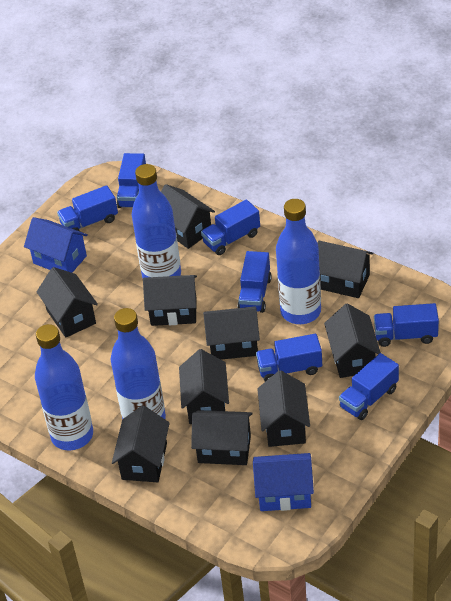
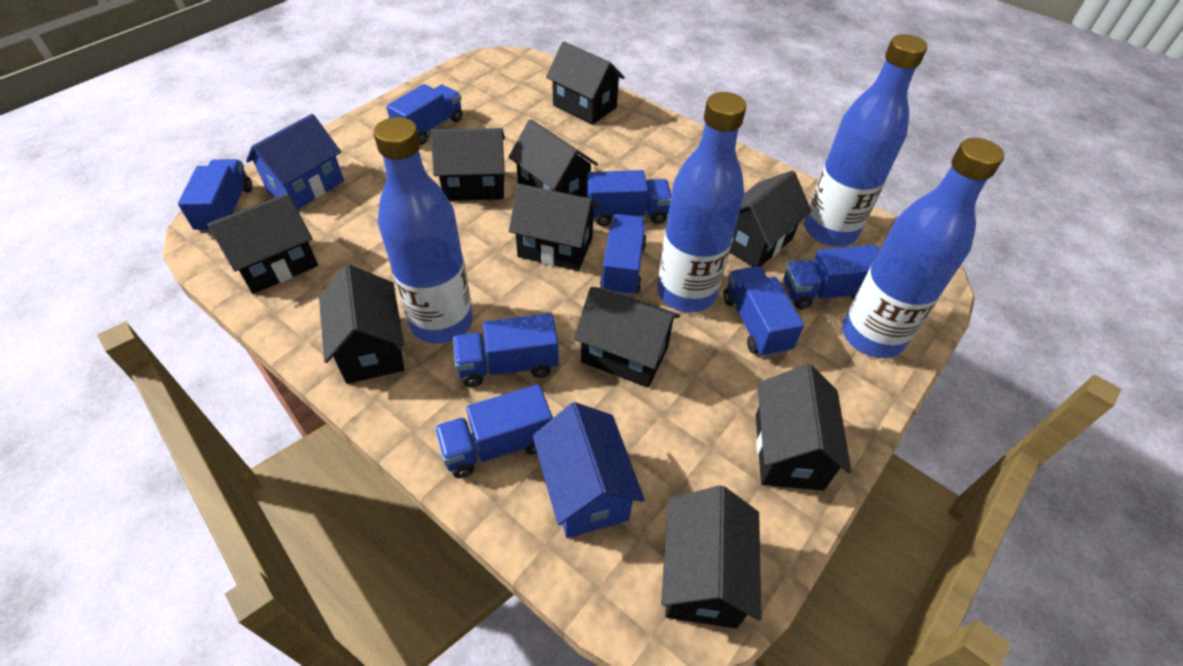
blue truck: 7 -> 8

